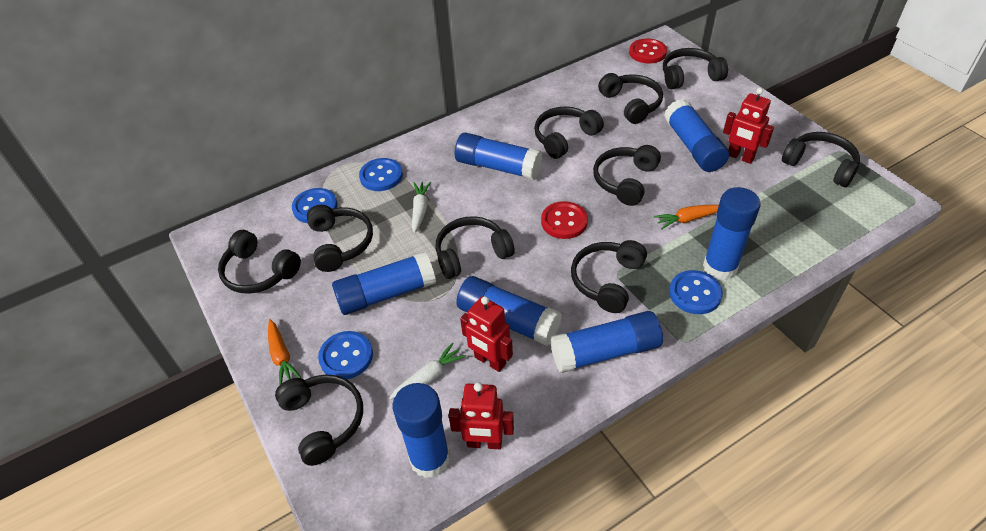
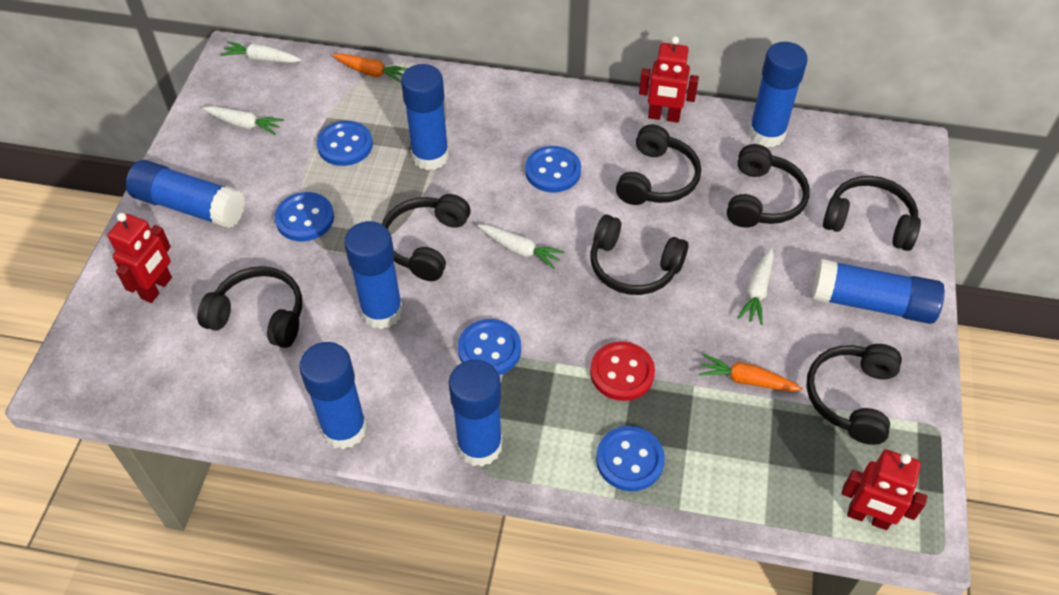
black headphones: 10 -> 7
blue button: 4 -> 5
red button: 2 -> 1
white carrot: 2 -> 4

